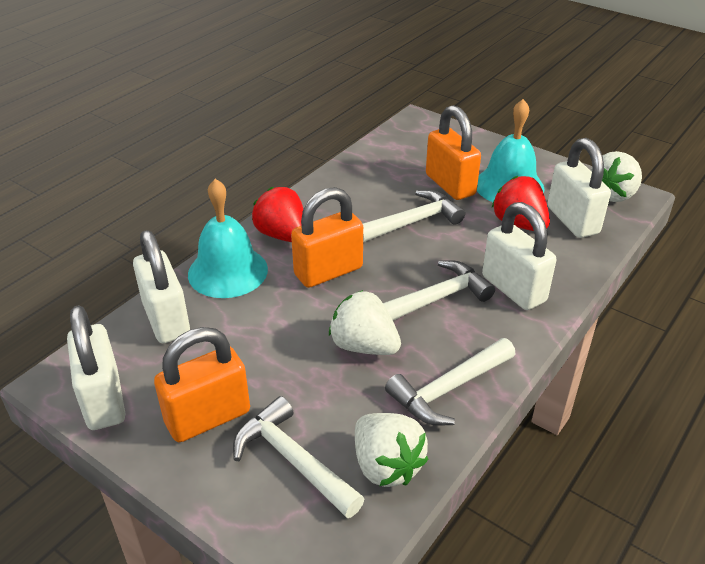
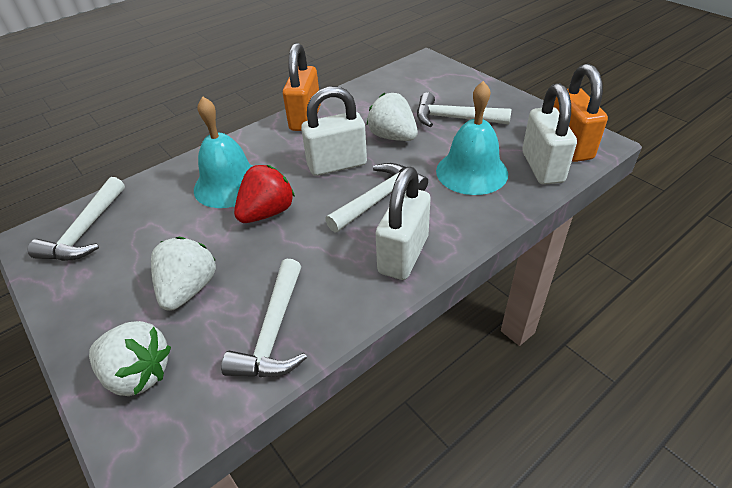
orange padlock: 3 -> 2
red strawberry: 2 -> 1
white padlock: 4 -> 3

